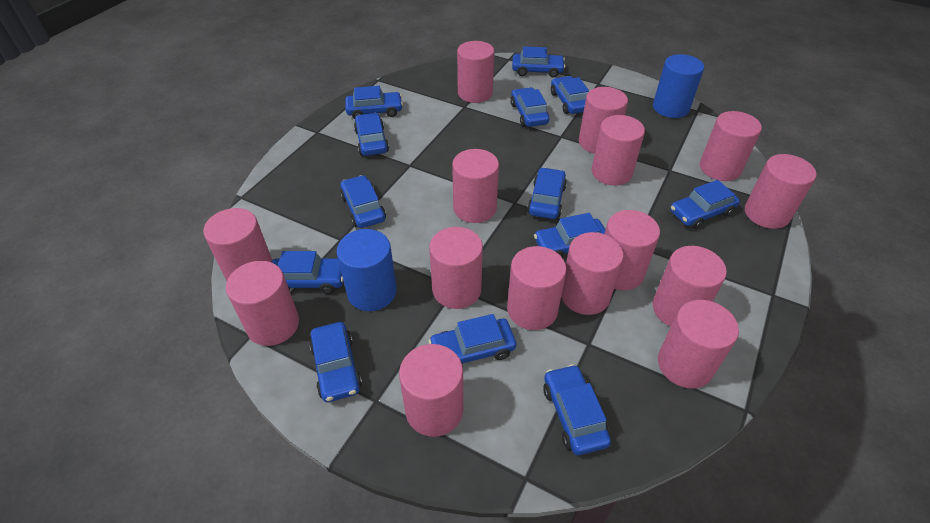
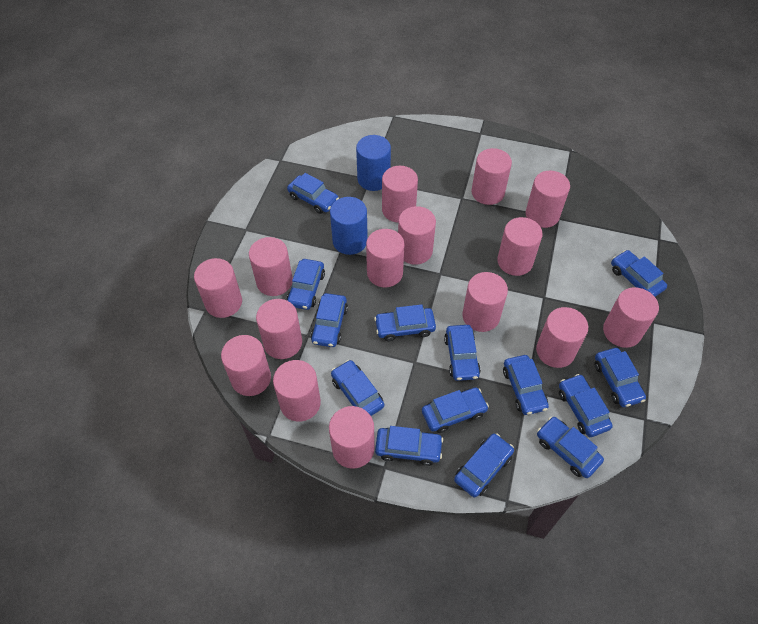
blue car: 13 -> 14

